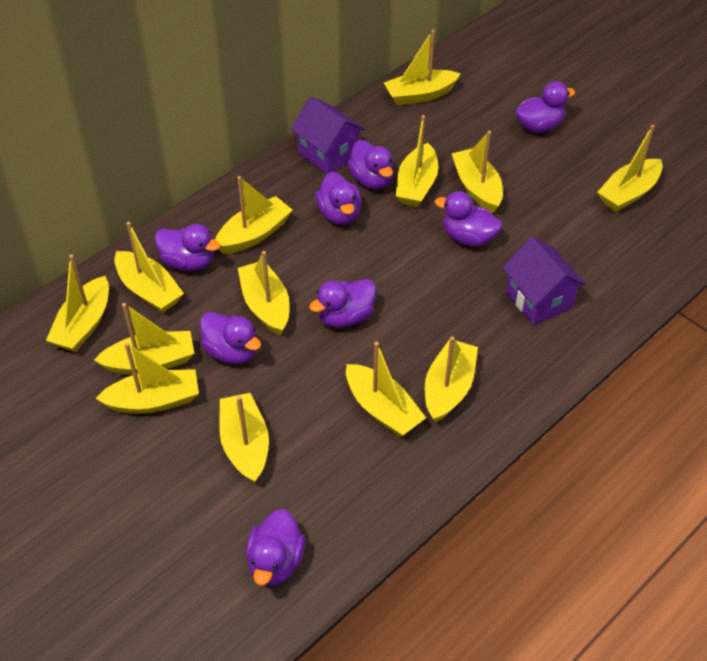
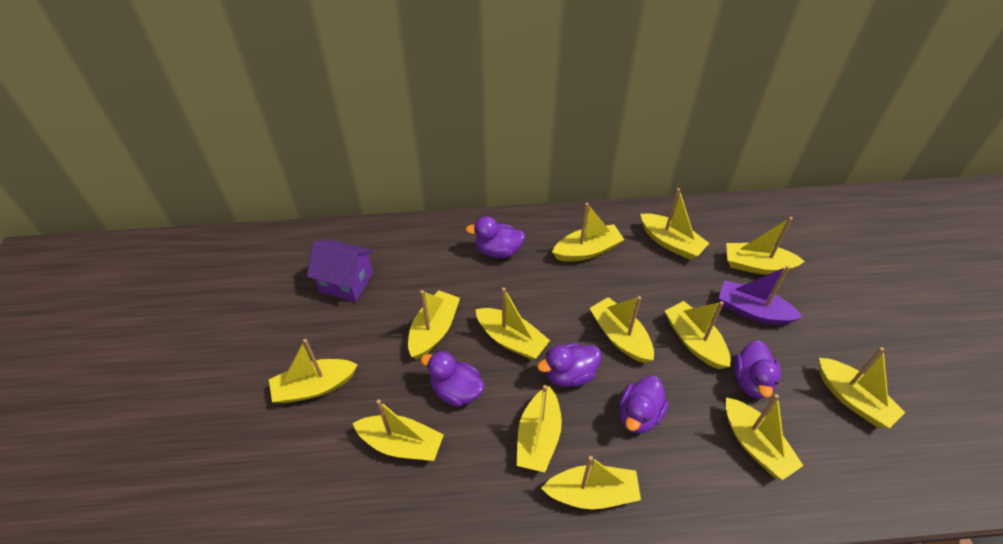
purple boat: 0 -> 1
purple duck: 8 -> 5
purple house: 2 -> 1

